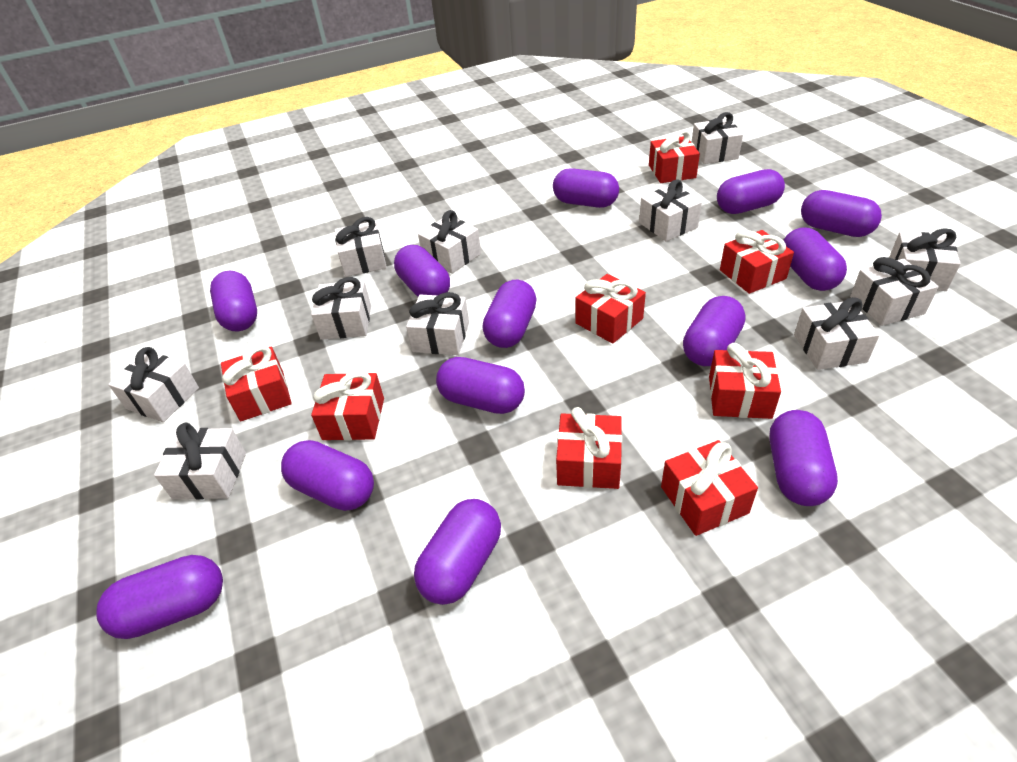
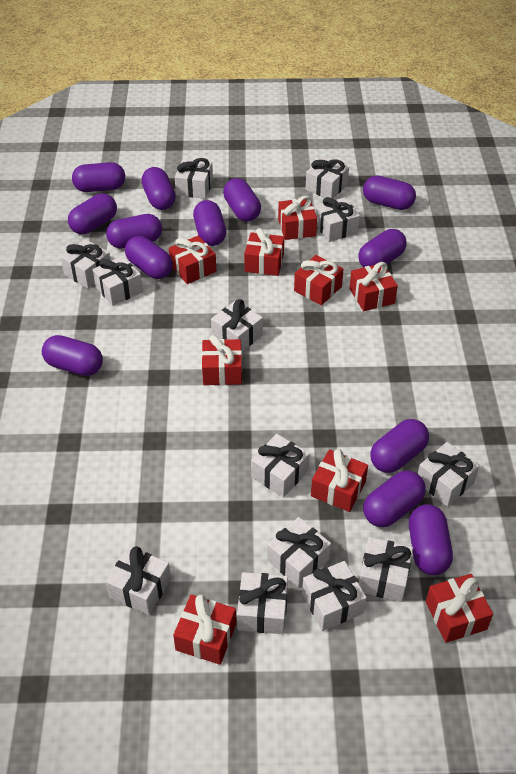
red gift: 8 -> 9
white gift: 11 -> 13

